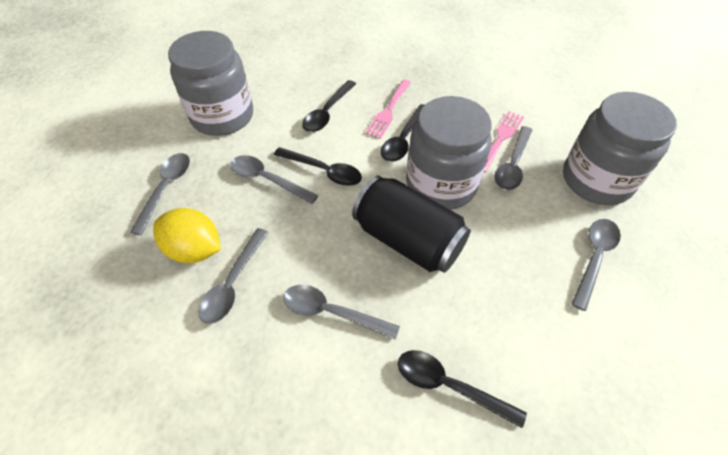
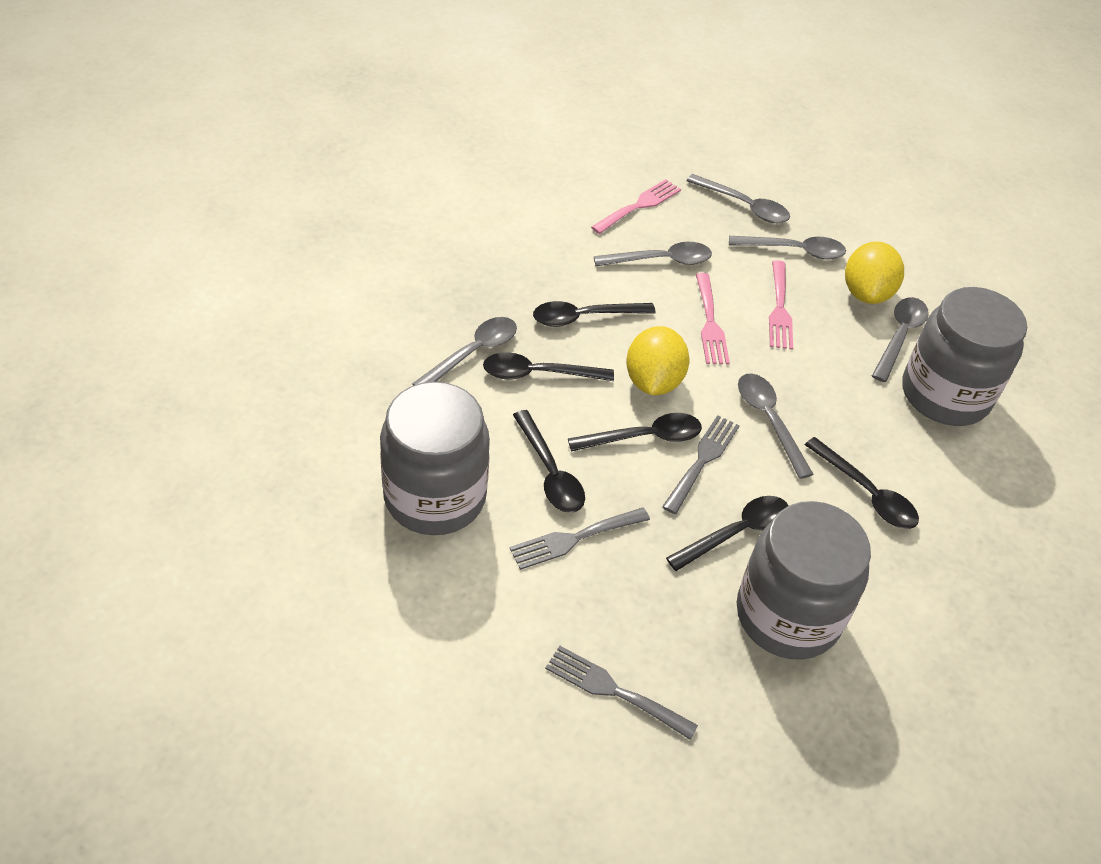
black can: 1 -> 0
black spoon: 4 -> 6
grey fork: 0 -> 3
pink fork: 2 -> 3
yellow lemon: 1 -> 2

